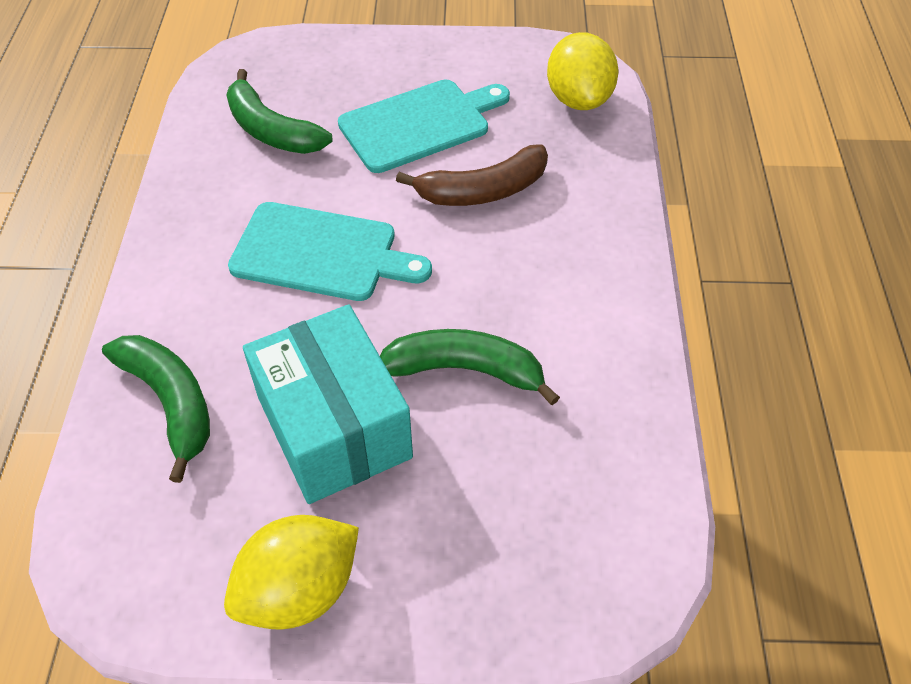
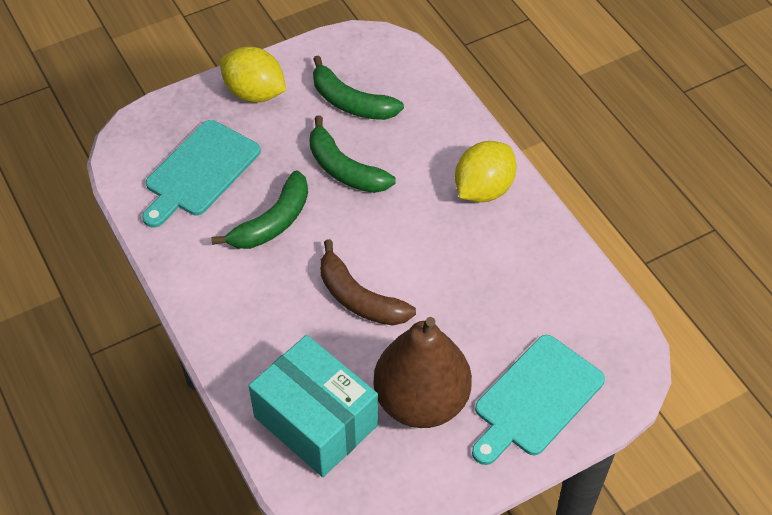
brown pear: 0 -> 1

